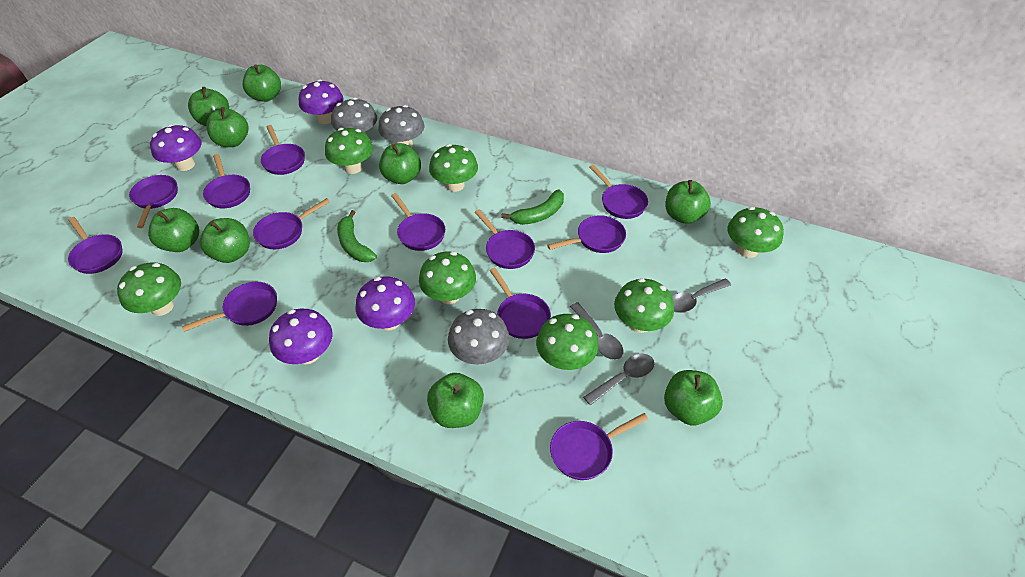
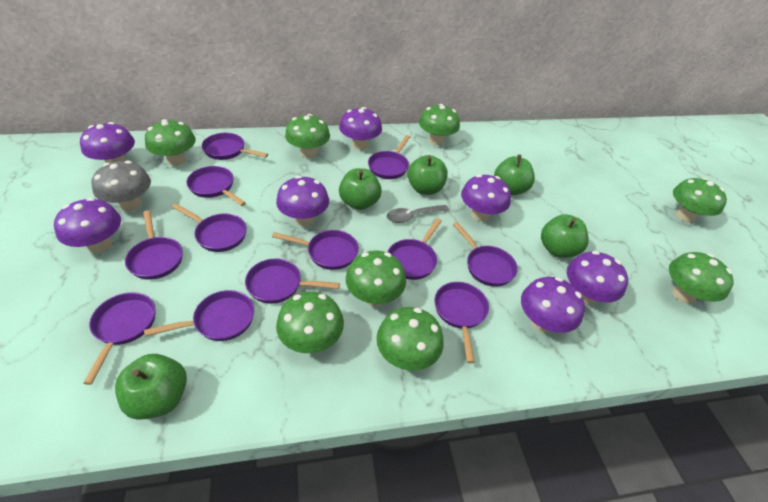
green apple: 9 -> 5
green banana: 2 -> 0
green mushroom: 7 -> 8
grey mushroom: 3 -> 1
grey spoon: 3 -> 1
purple mushroom: 4 -> 7

